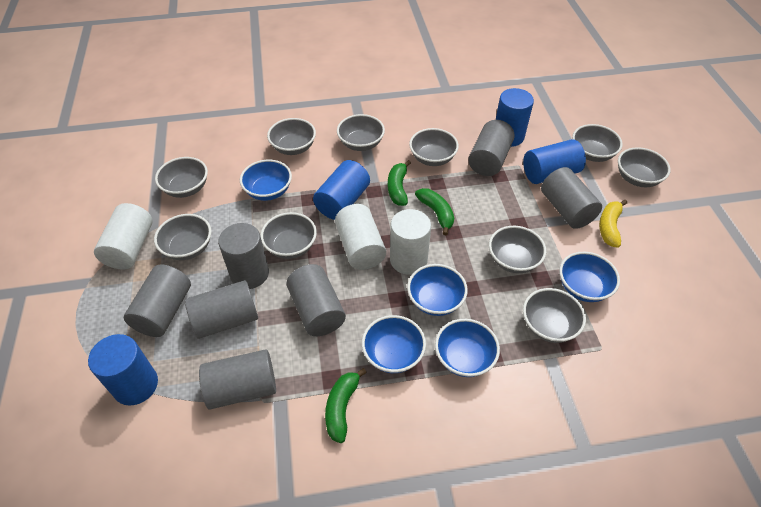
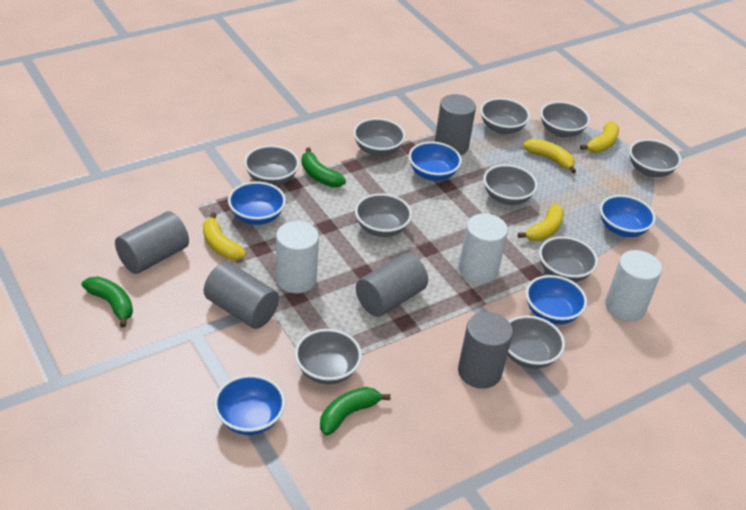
blue cylinder: 4 -> 0
grey cylinder: 7 -> 5
yellow banana: 1 -> 4

